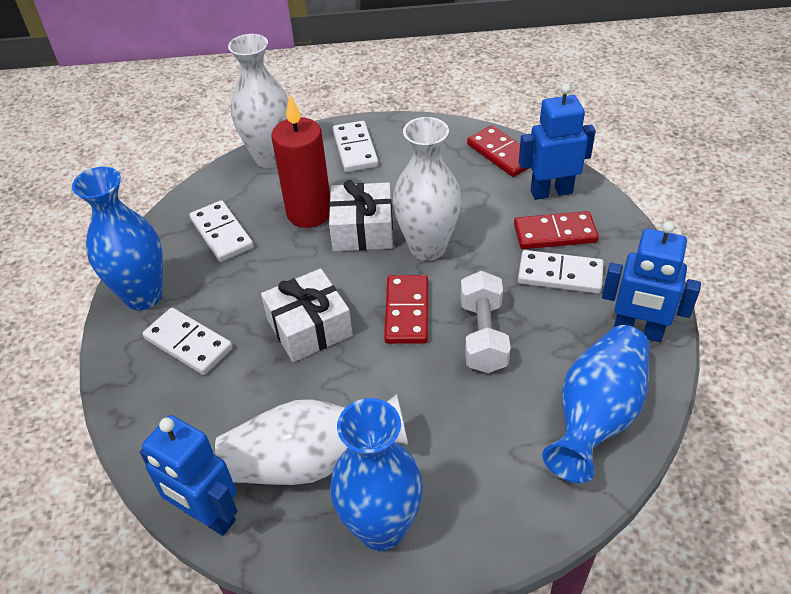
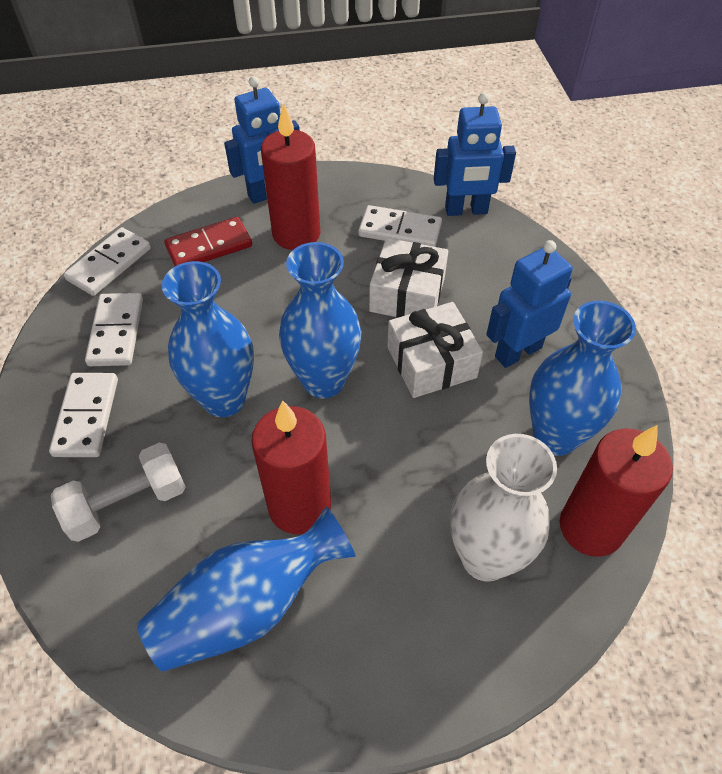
blue vase: 3 -> 4
red candle: 1 -> 3
red domino: 3 -> 1
white vase: 3 -> 1

